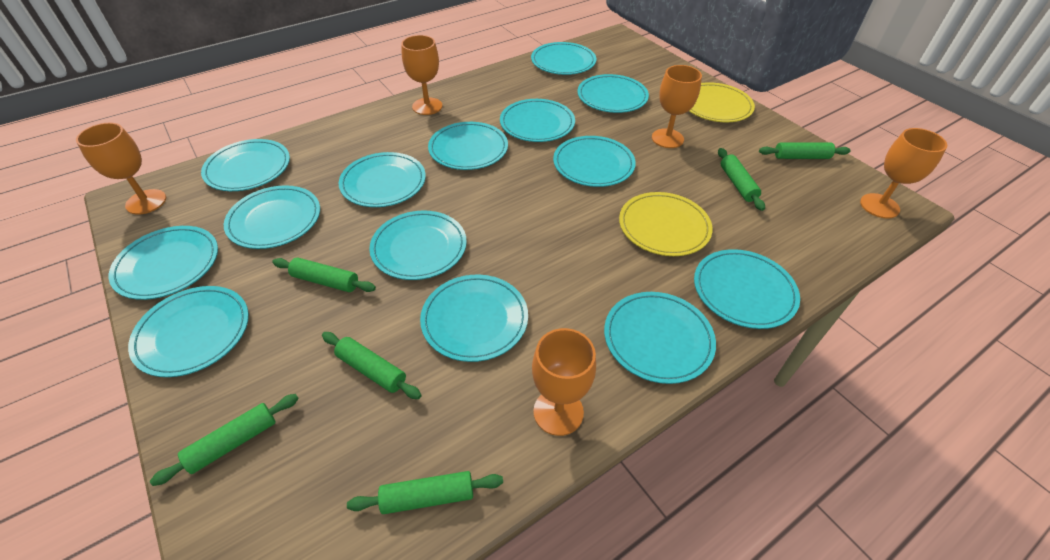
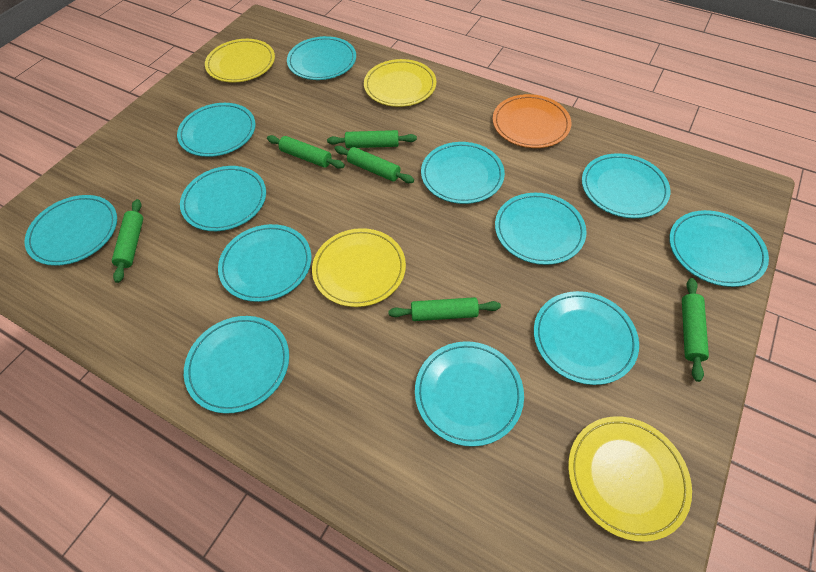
orange goblet: 5 -> 0
orange plate: 0 -> 1
turquoise plate: 14 -> 12
yellow plate: 2 -> 4

